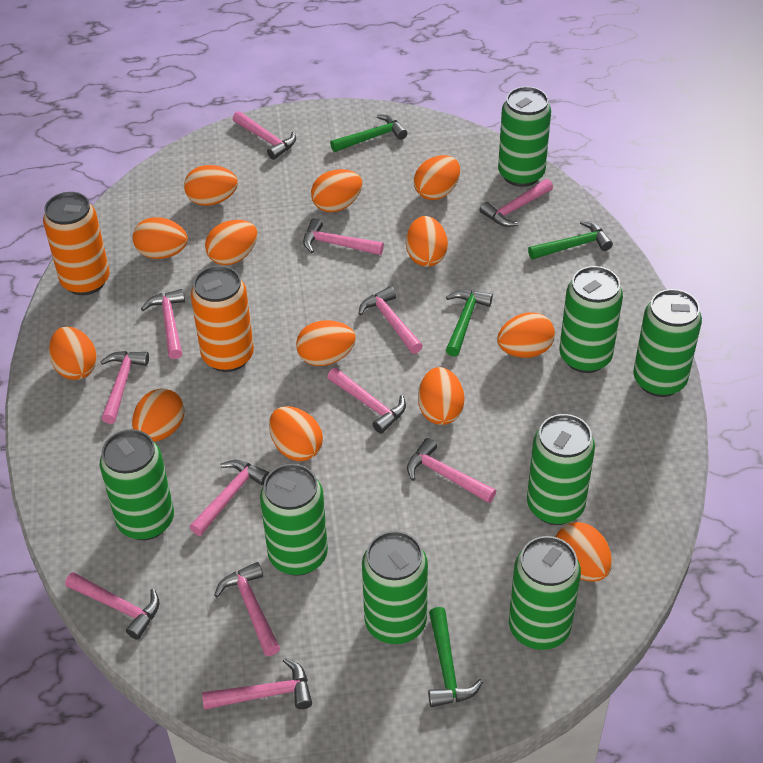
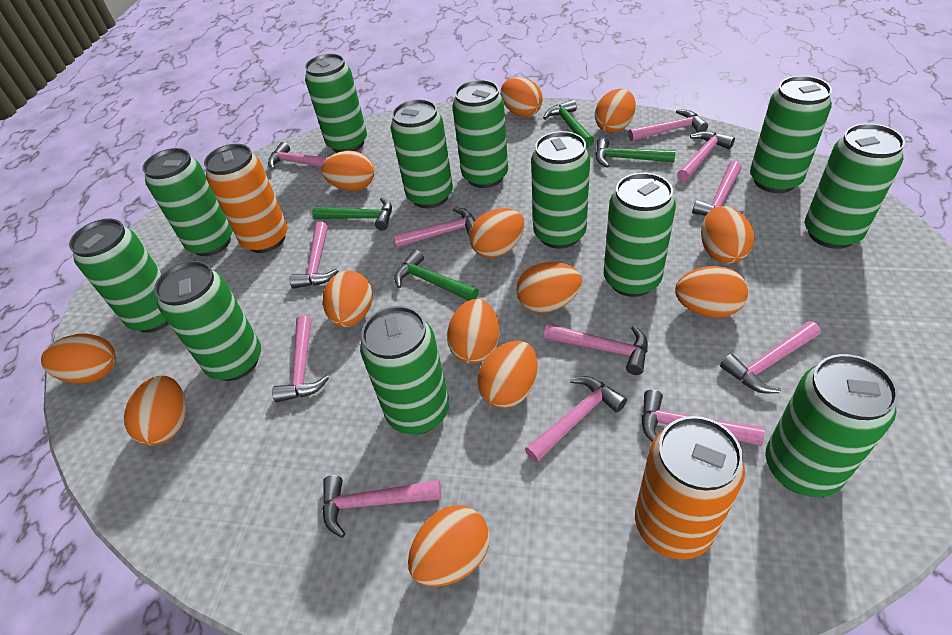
green can: 8 -> 12

